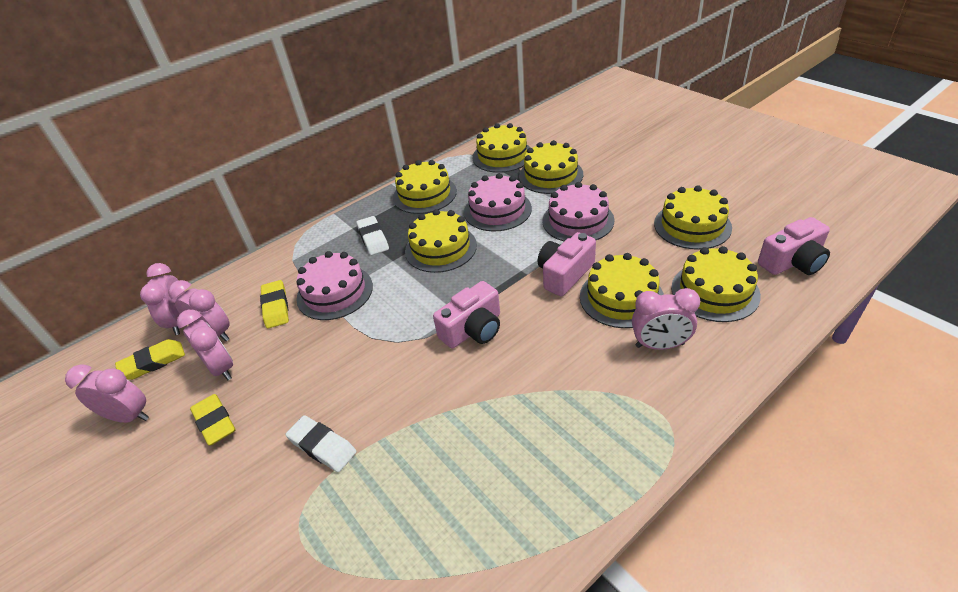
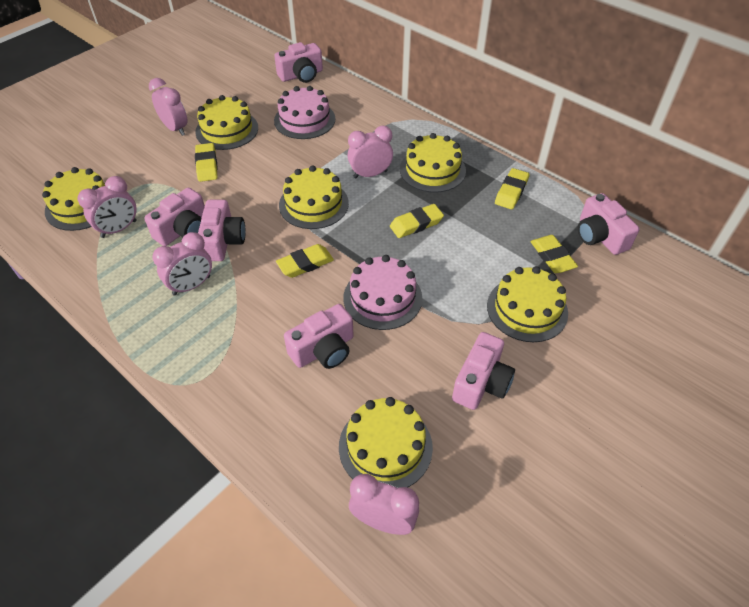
pink cake: 3 -> 2
pink camera: 3 -> 6
white eraser: 2 -> 0
yellow cake: 7 -> 6
yellow eraser: 3 -> 5

